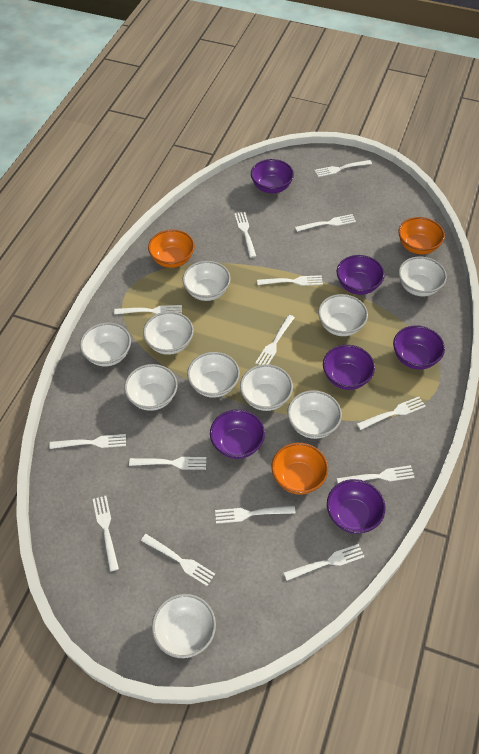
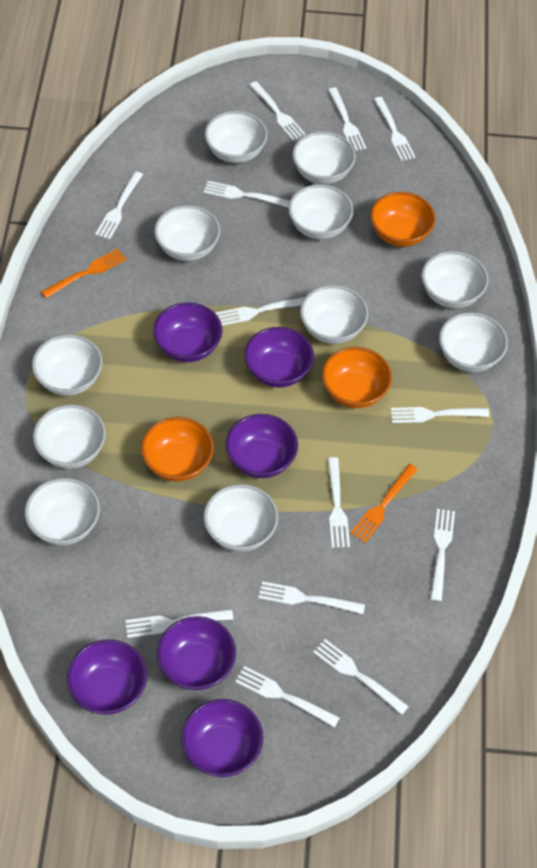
orange fork: 0 -> 2
white bowl: 10 -> 11
white fork: 14 -> 13

